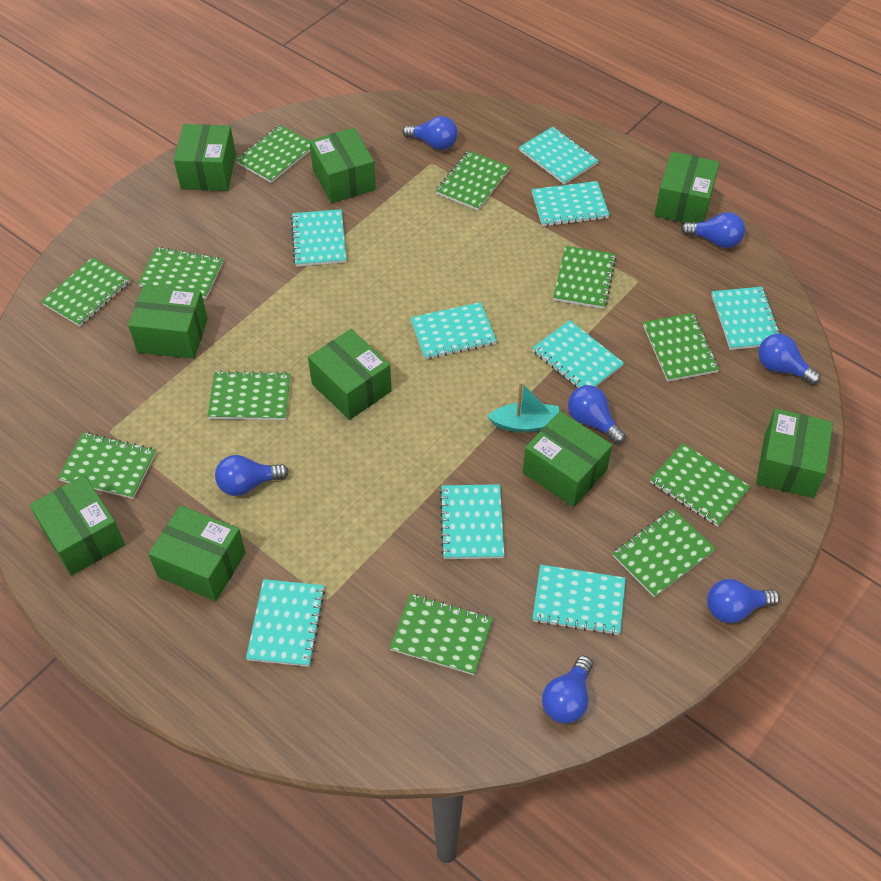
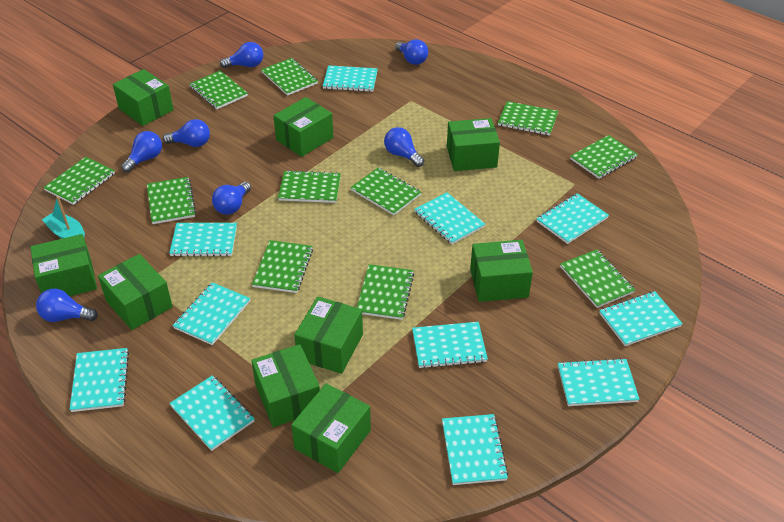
turquoise notebook: 9 -> 11

